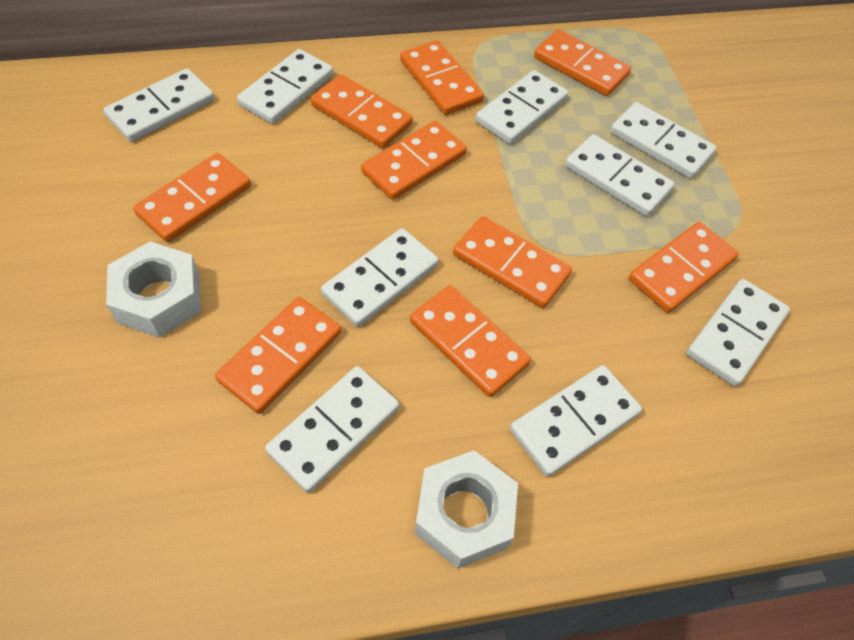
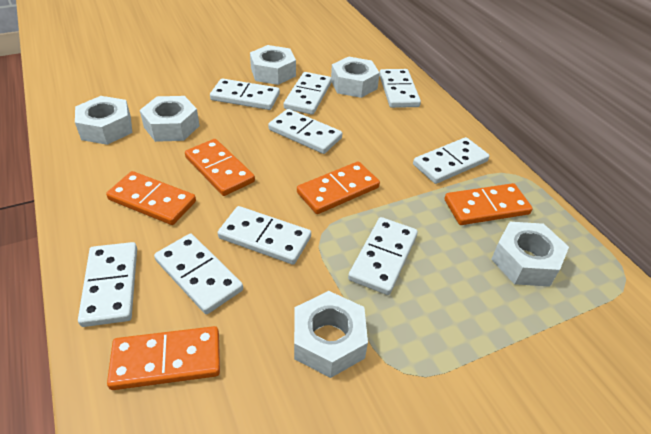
orange domino: 9 -> 5
white nut: 2 -> 6

